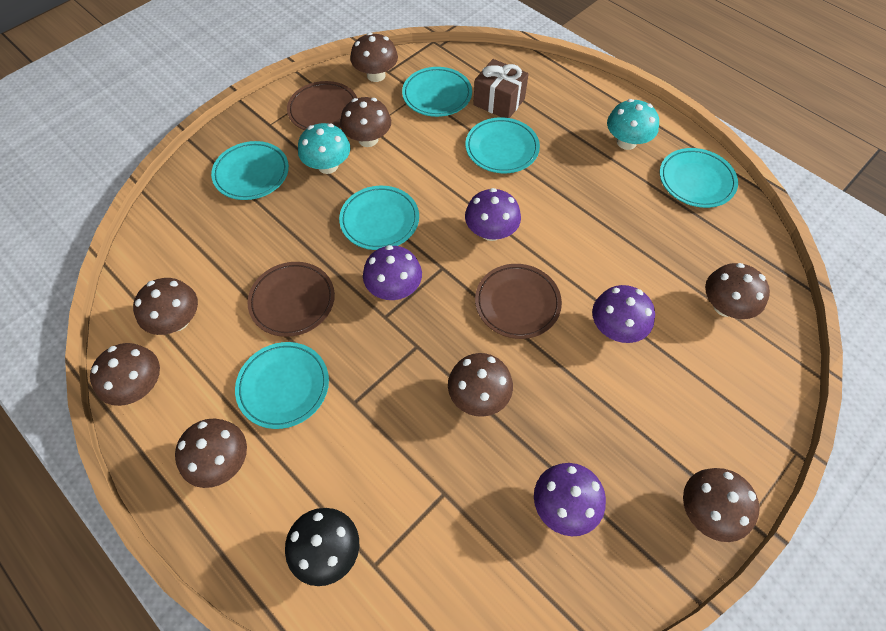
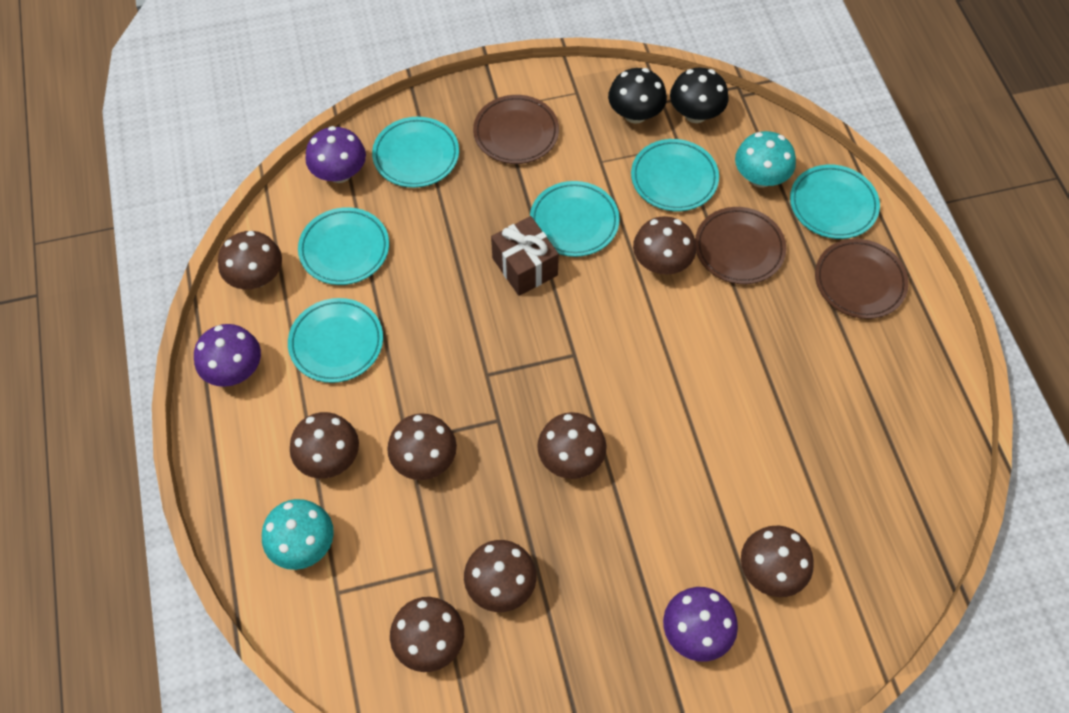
black mushroom: 1 -> 2
purple mushroom: 4 -> 3

